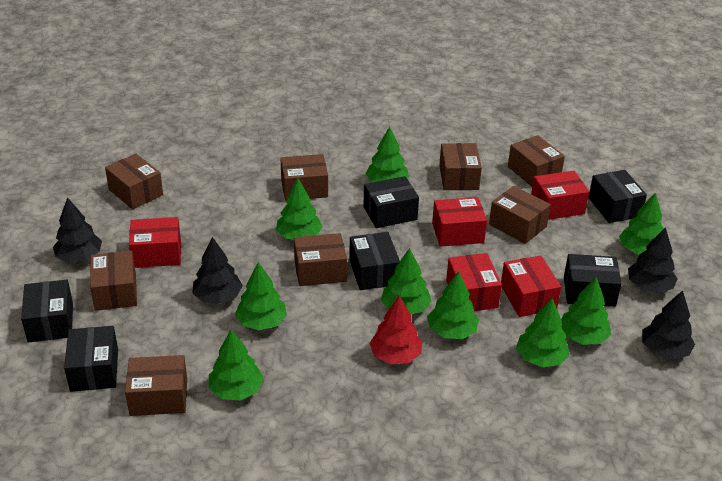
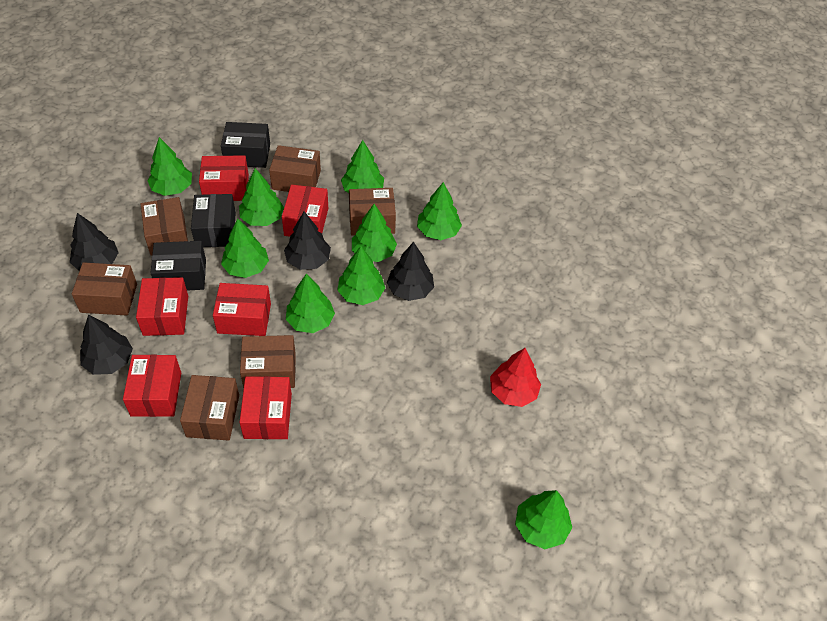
black box: 6 -> 3
brown box: 8 -> 6
red box: 5 -> 6

